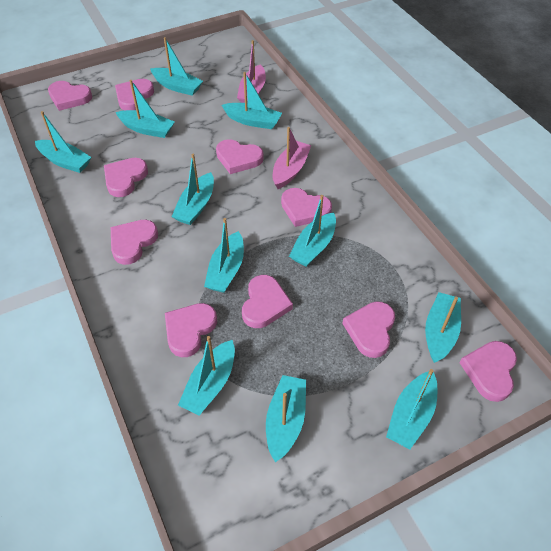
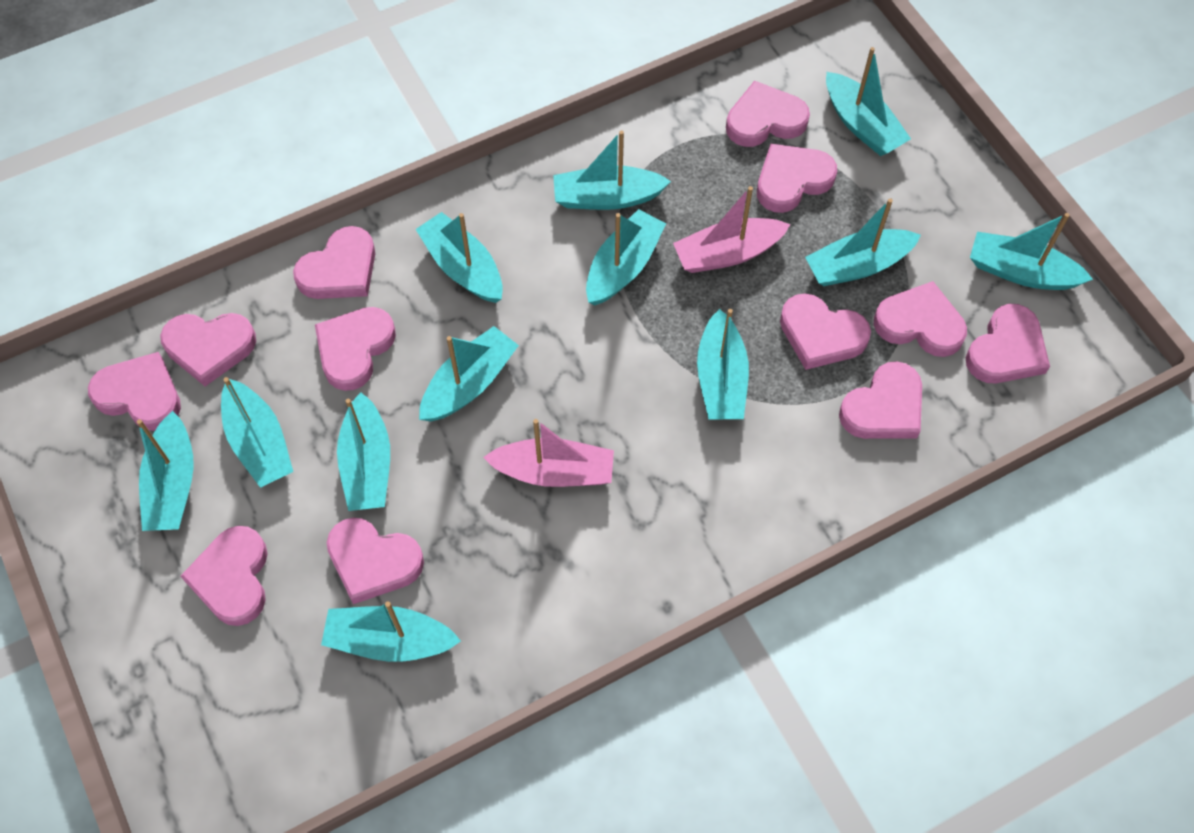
pink heart: 10 -> 12
turquoise boat: 11 -> 12

